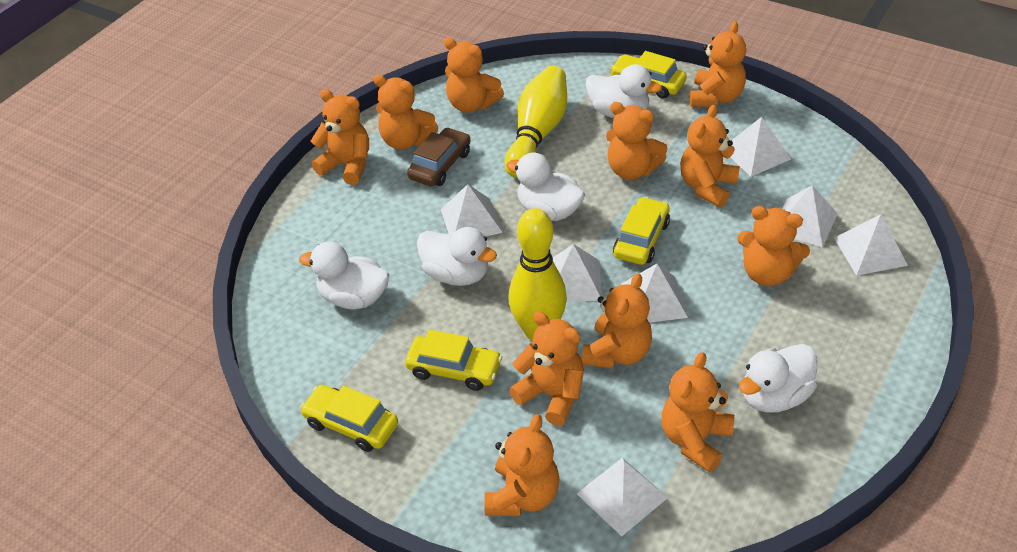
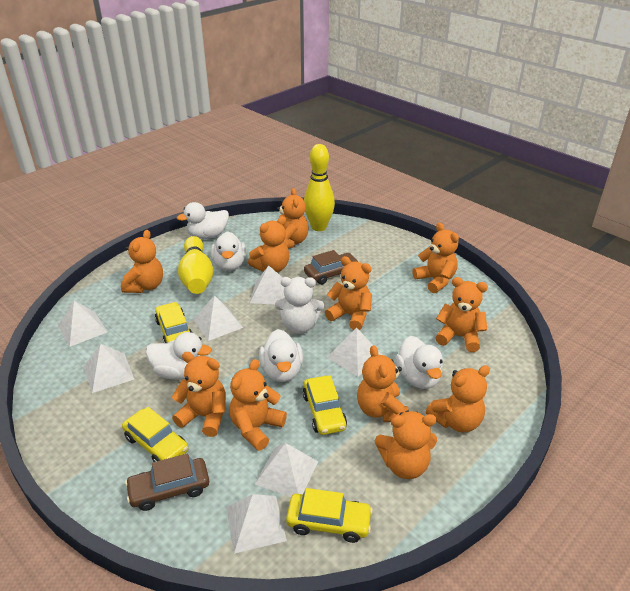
brown car: 1 -> 2
white teddy bear: 0 -> 1

